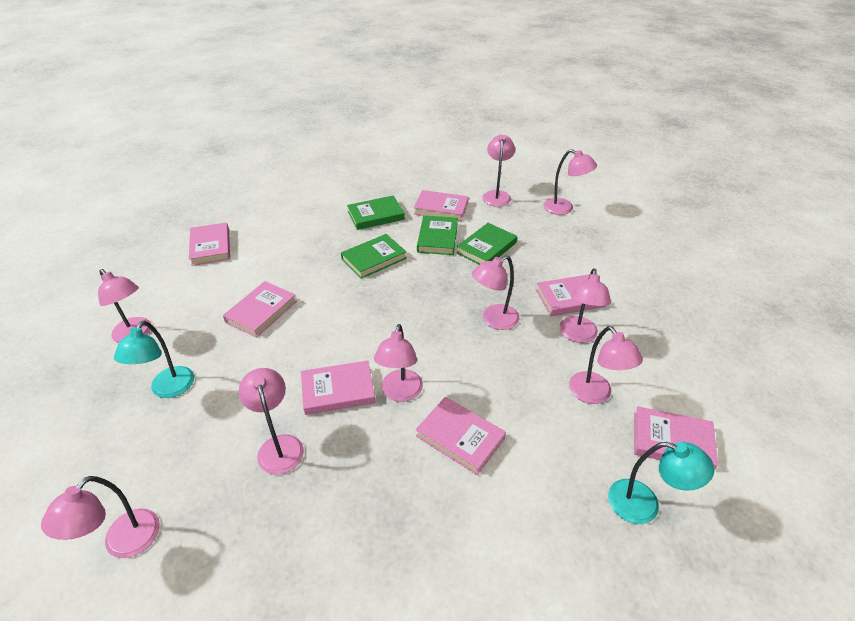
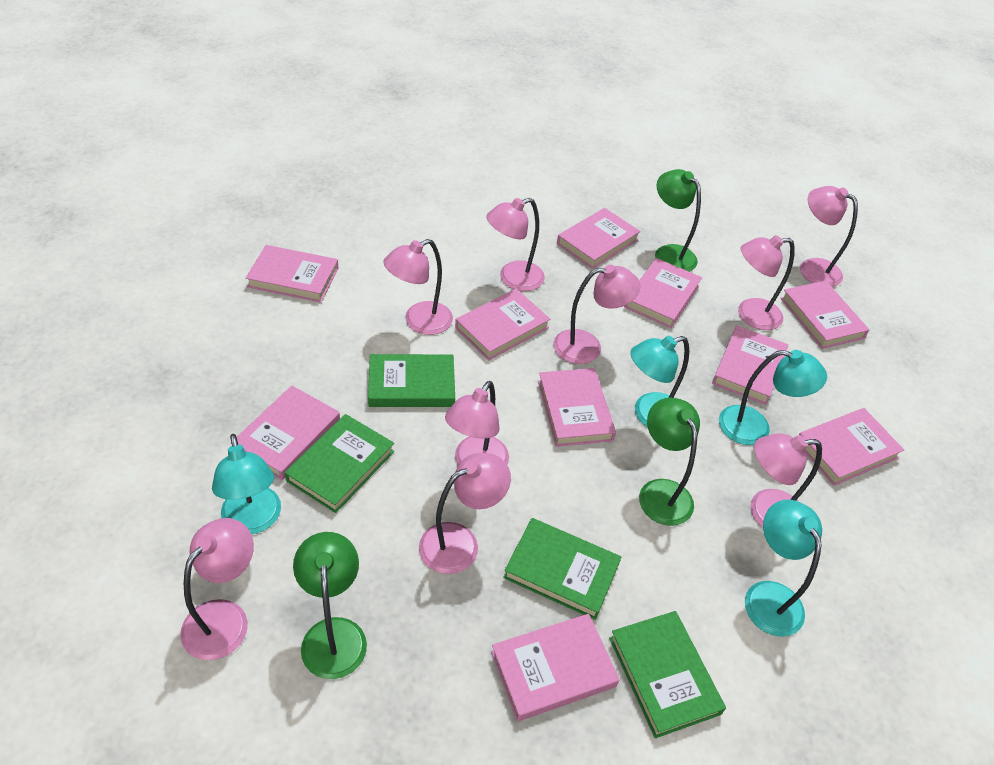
green lamp: 0 -> 3
pink book: 7 -> 10
turquoise lamp: 2 -> 4

